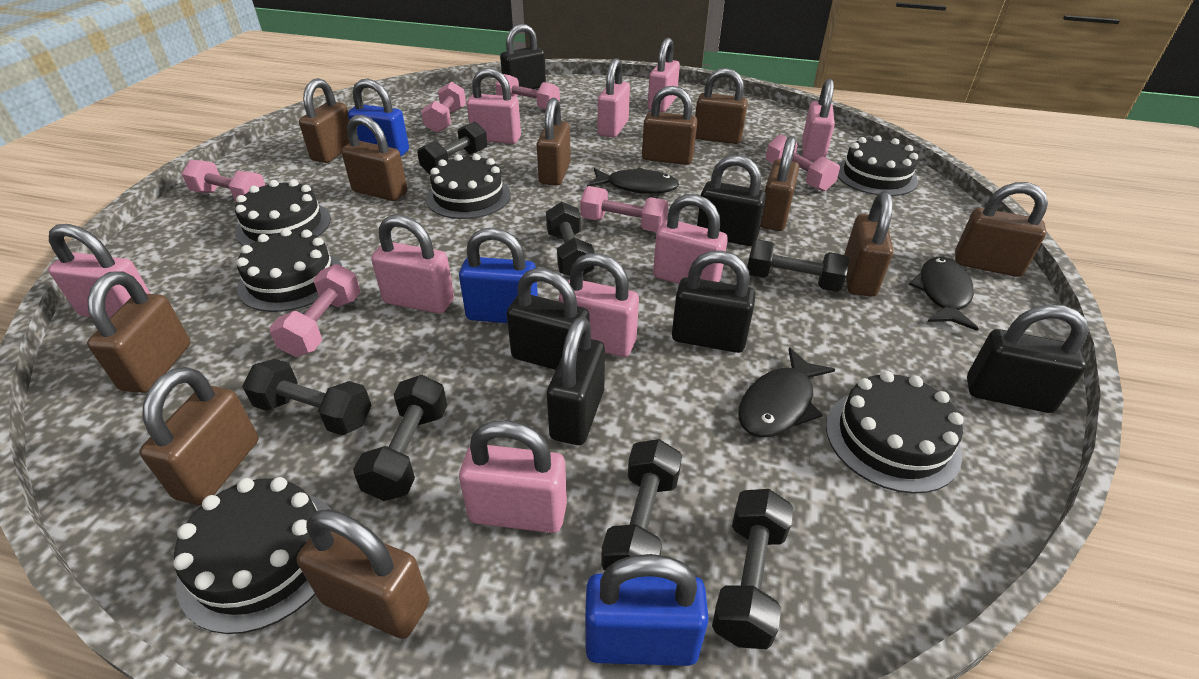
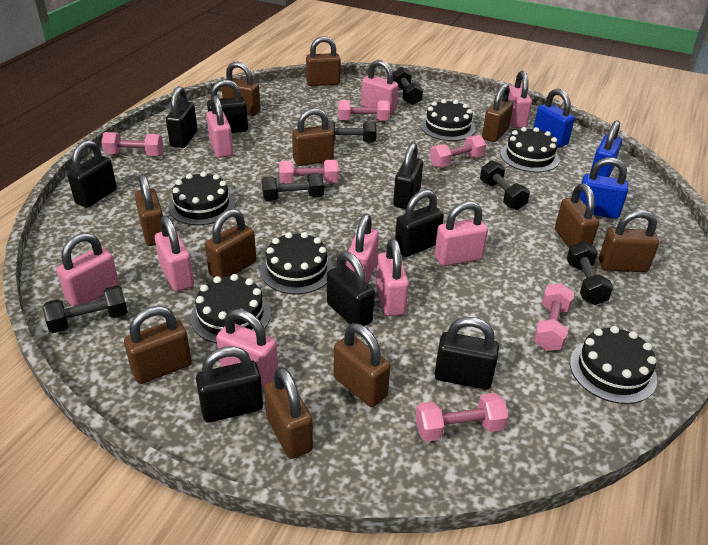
black dumbbell: 7 -> 6
black fish: 3 -> 0
black padlock: 6 -> 8

